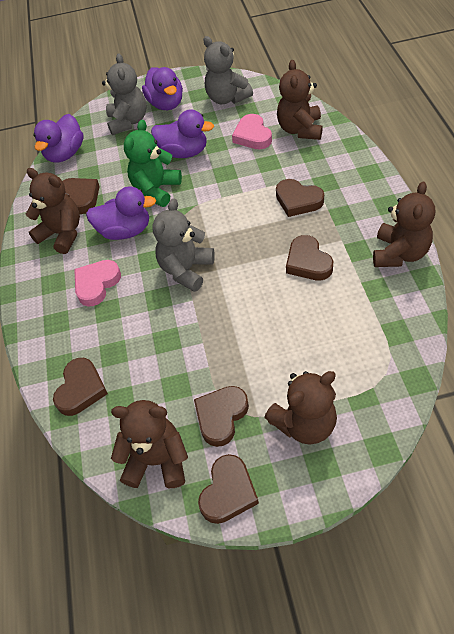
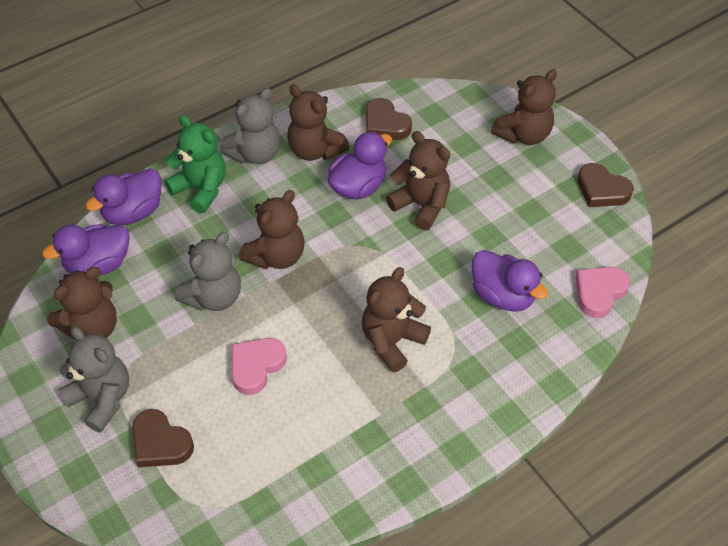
brown heart: 6 -> 3
brown teddy bear: 5 -> 6

